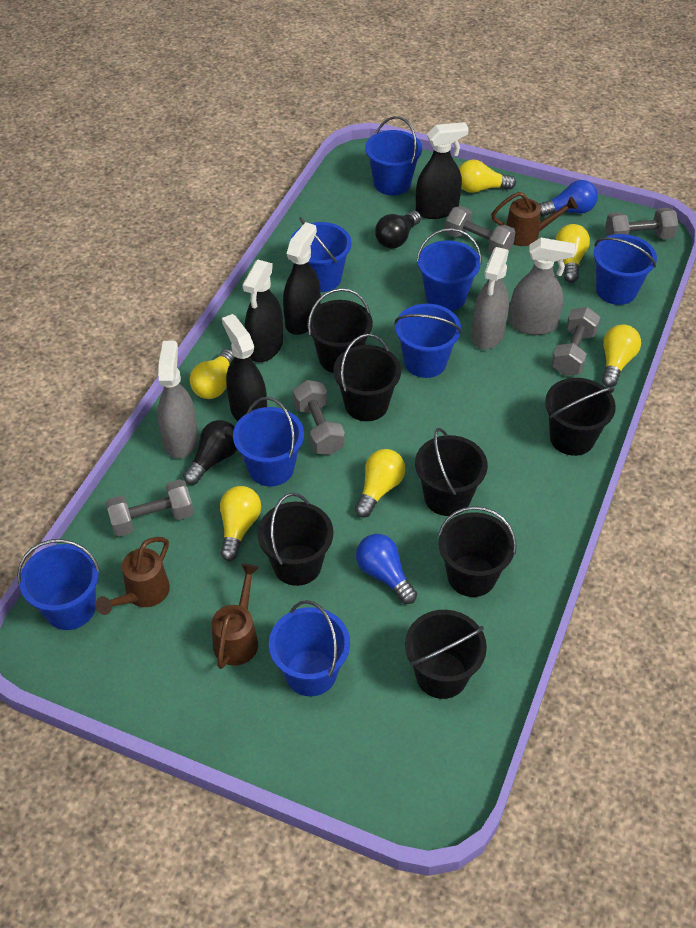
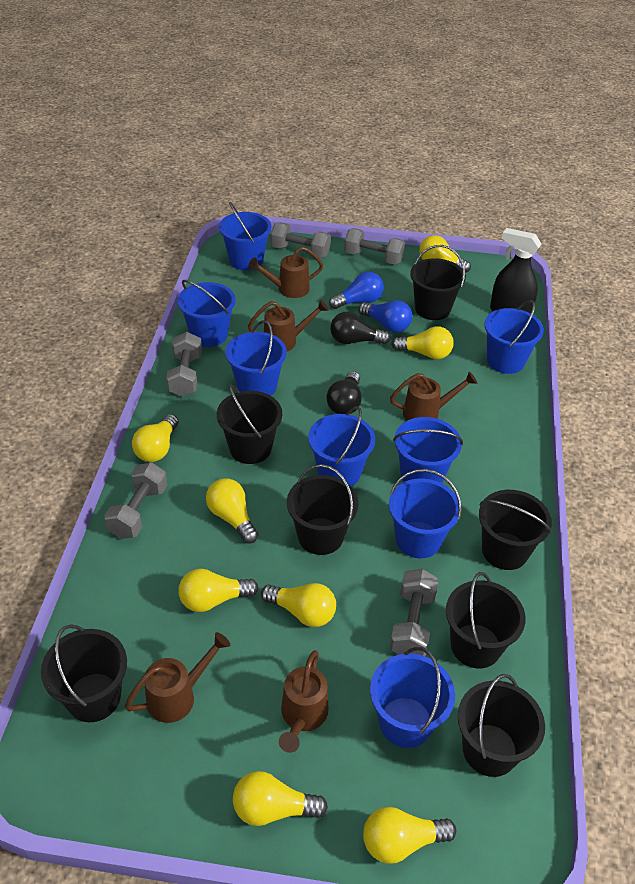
black spray bottle: 4 -> 1
brown watering can: 3 -> 5
grey spray bottle: 3 -> 0
yellow light bulb: 6 -> 8

